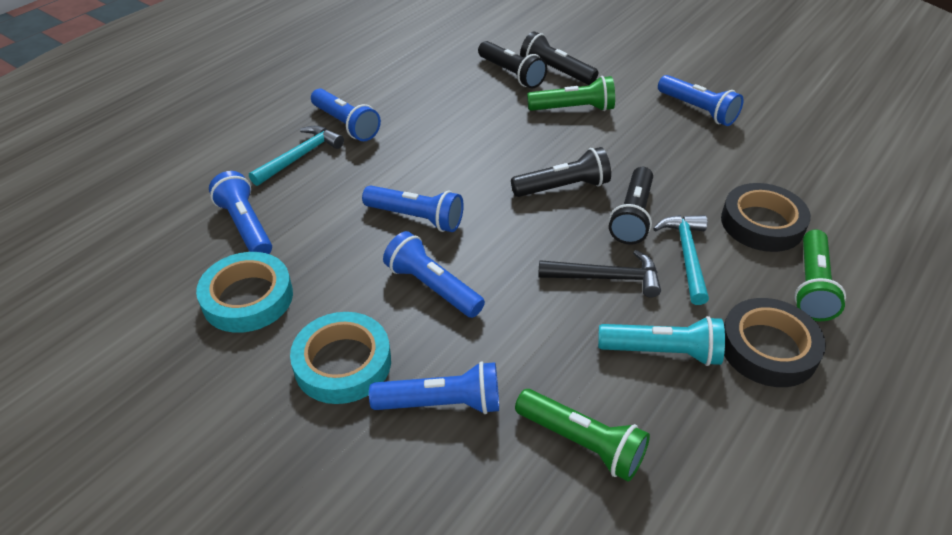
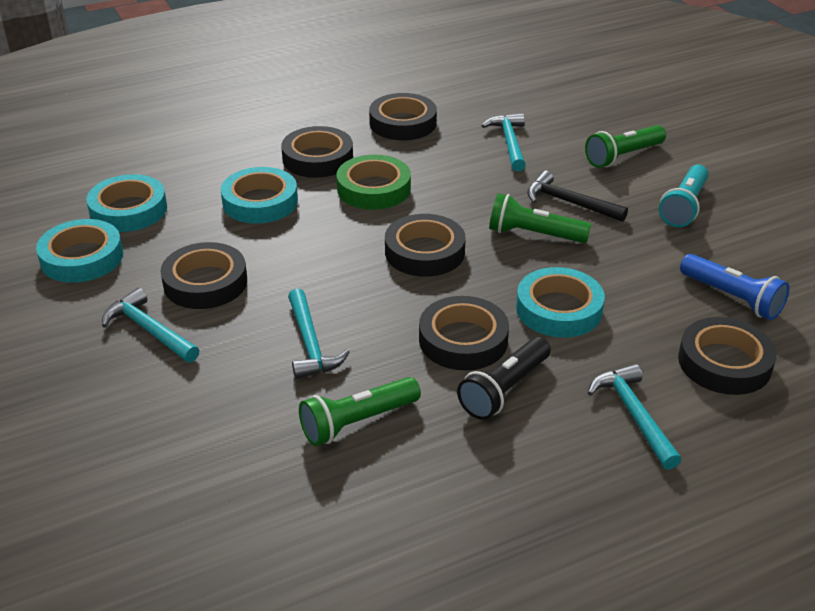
black flashlight: 4 -> 1
black tape: 2 -> 6
blue flashlight: 6 -> 1
green tape: 0 -> 1
turquoise hammer: 2 -> 4
turquoise tape: 2 -> 4

